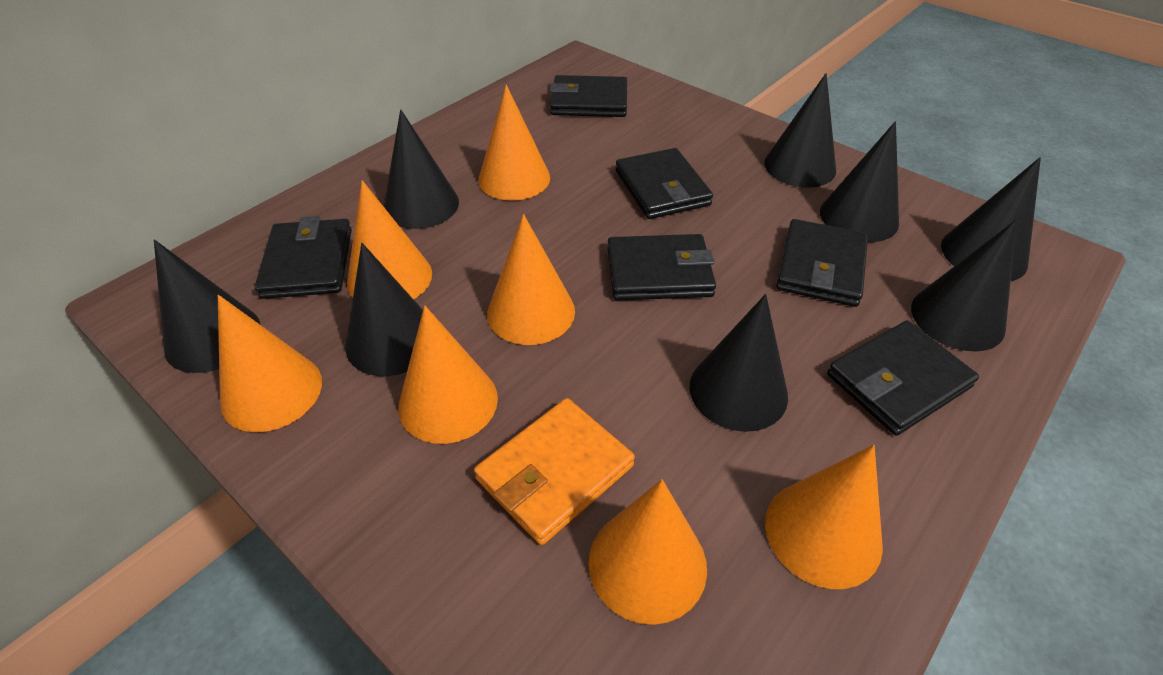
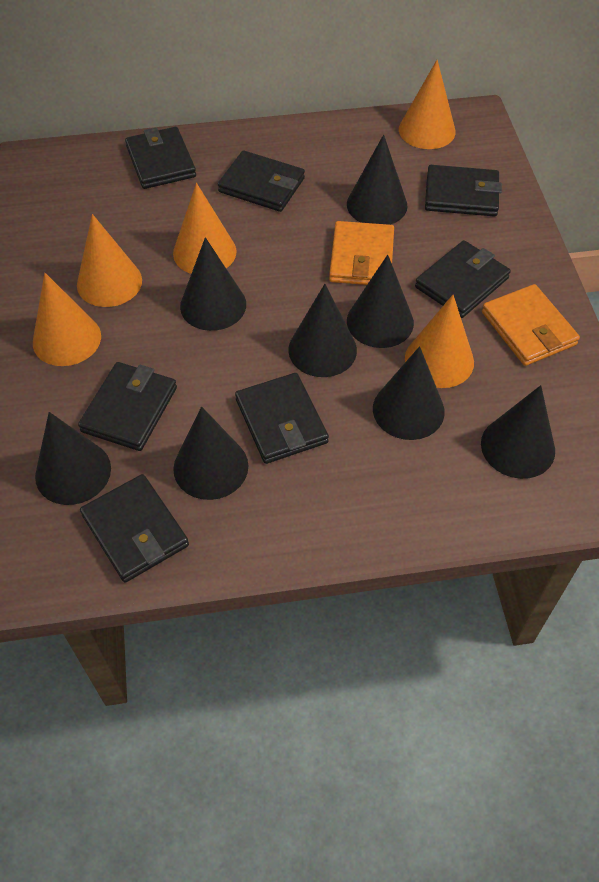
black wallet: 6 -> 7
orange cone: 7 -> 5
orange wallet: 1 -> 2

